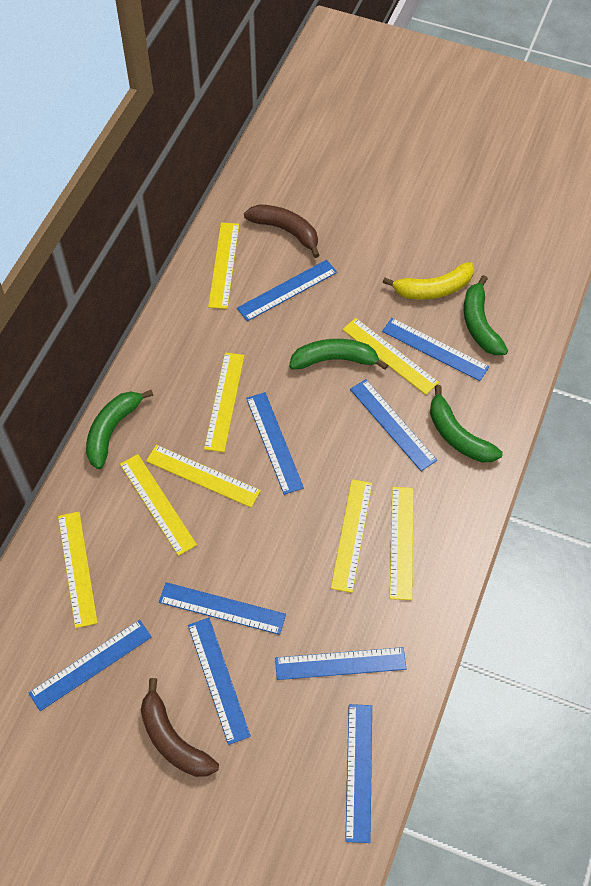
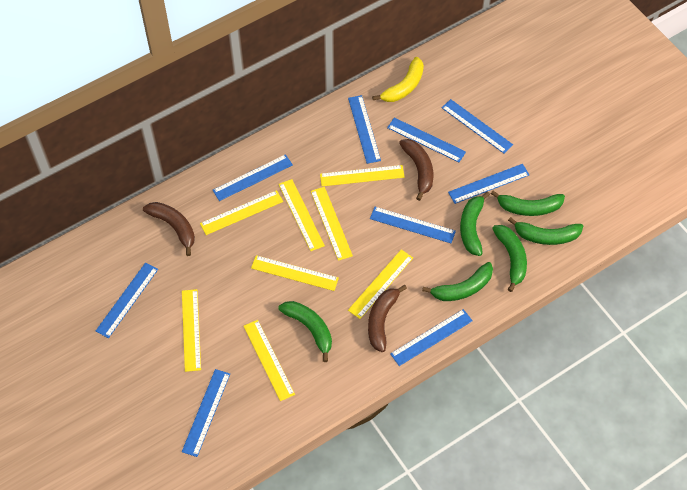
brown banana: 2 -> 3
green banana: 4 -> 6

